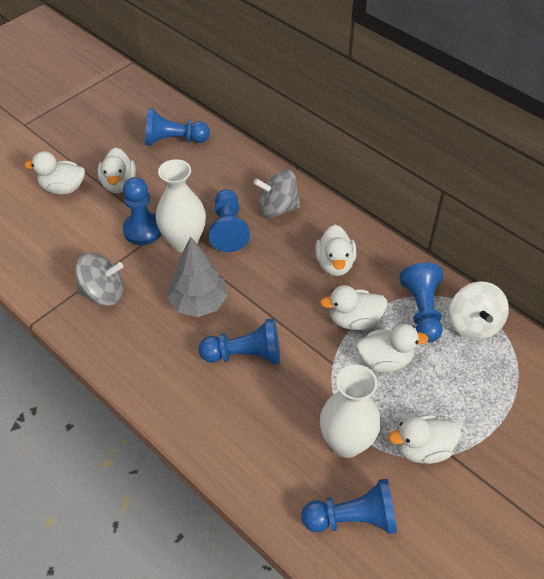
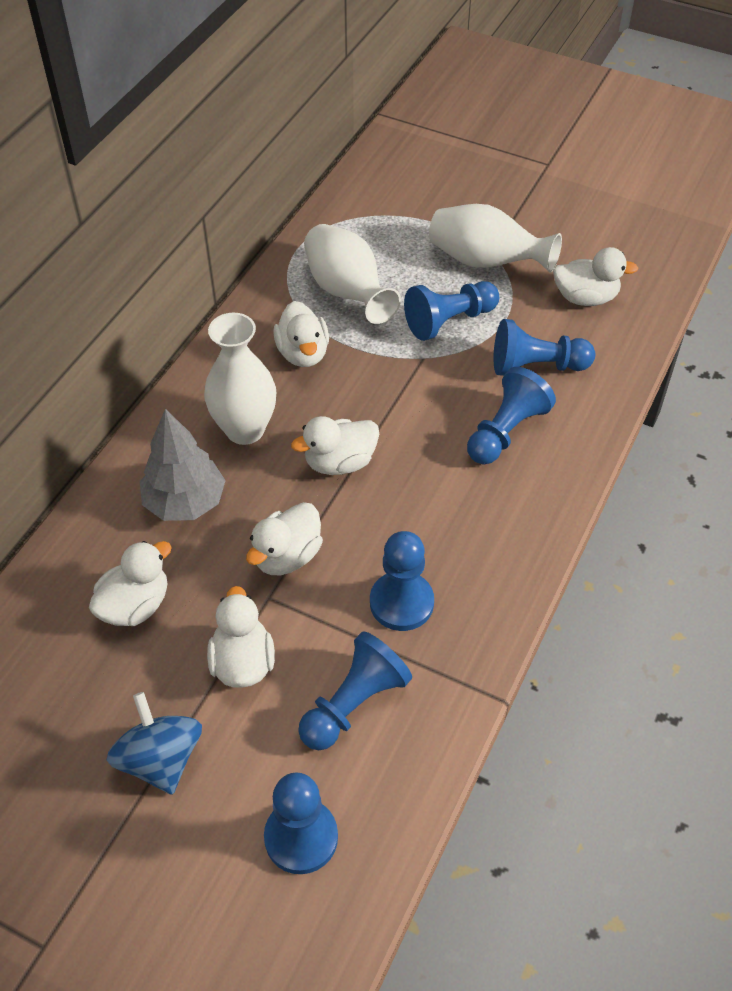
blue spinning top: 0 -> 1
grey spinning top: 2 -> 0
white spinning top: 1 -> 0
white vase: 2 -> 3

